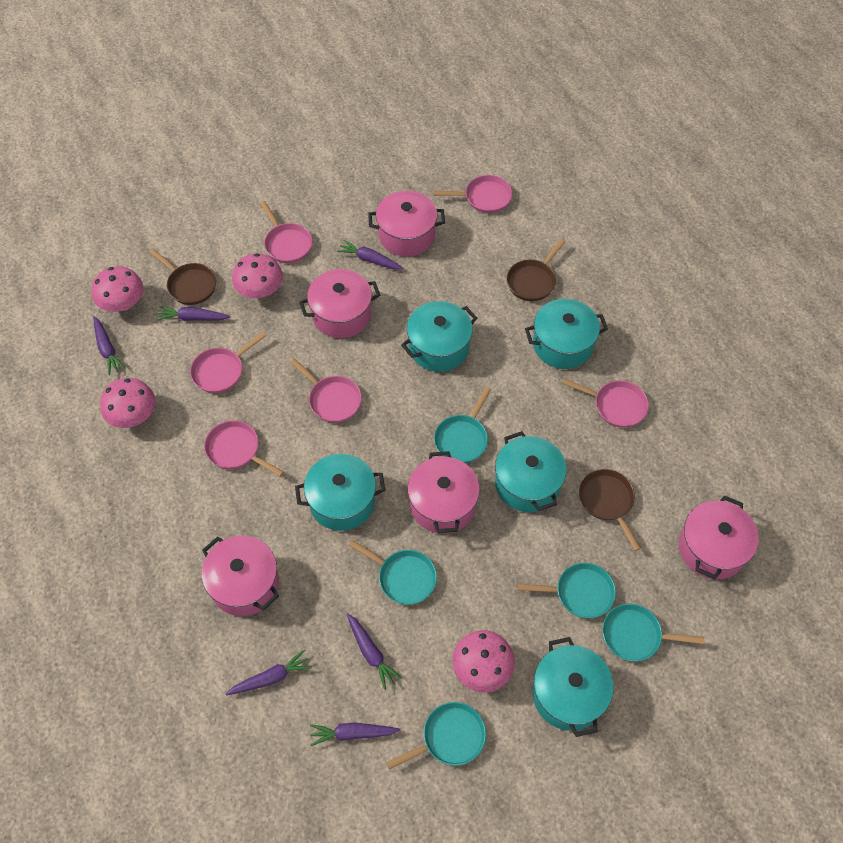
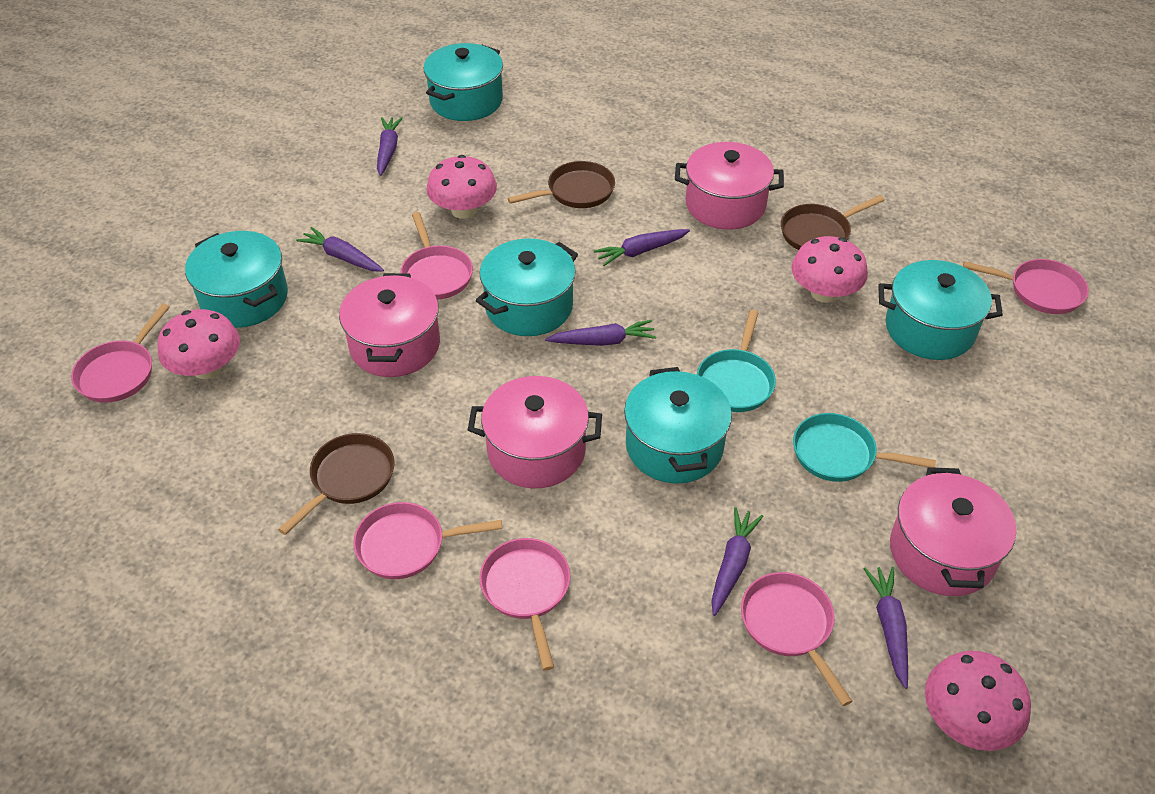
pink pot: 5 -> 4
turquoise pan: 5 -> 2

